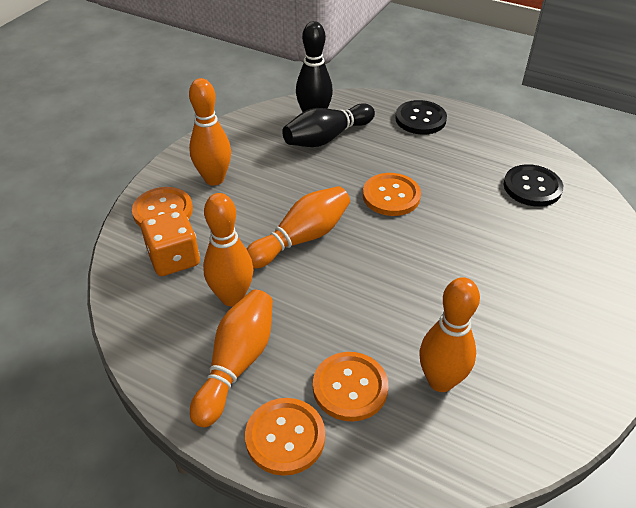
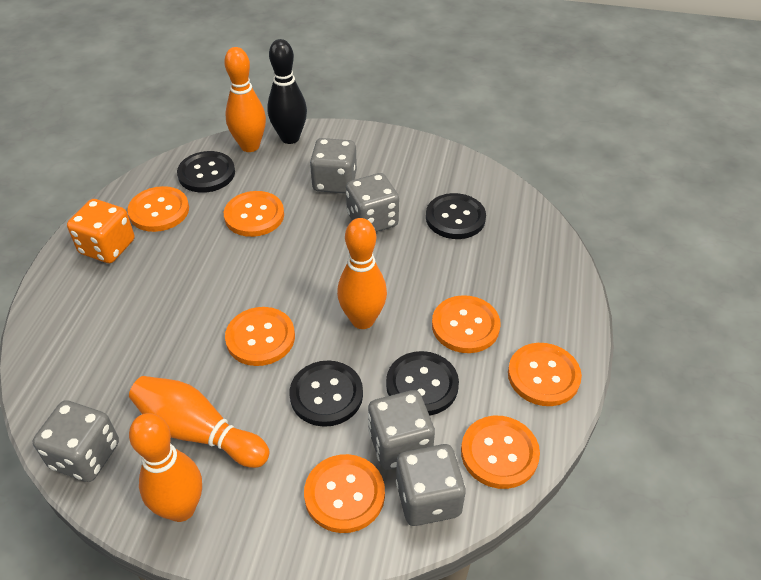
black bowling pin: 2 -> 1
black button: 2 -> 4
grey dice: 0 -> 5
orange bowling pin: 5 -> 4
orange button: 4 -> 7

